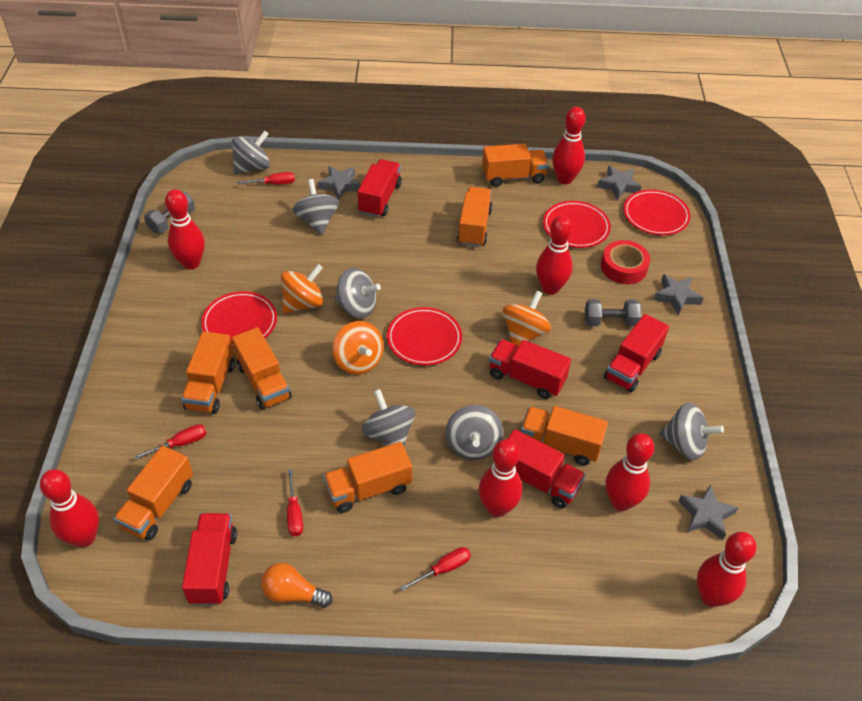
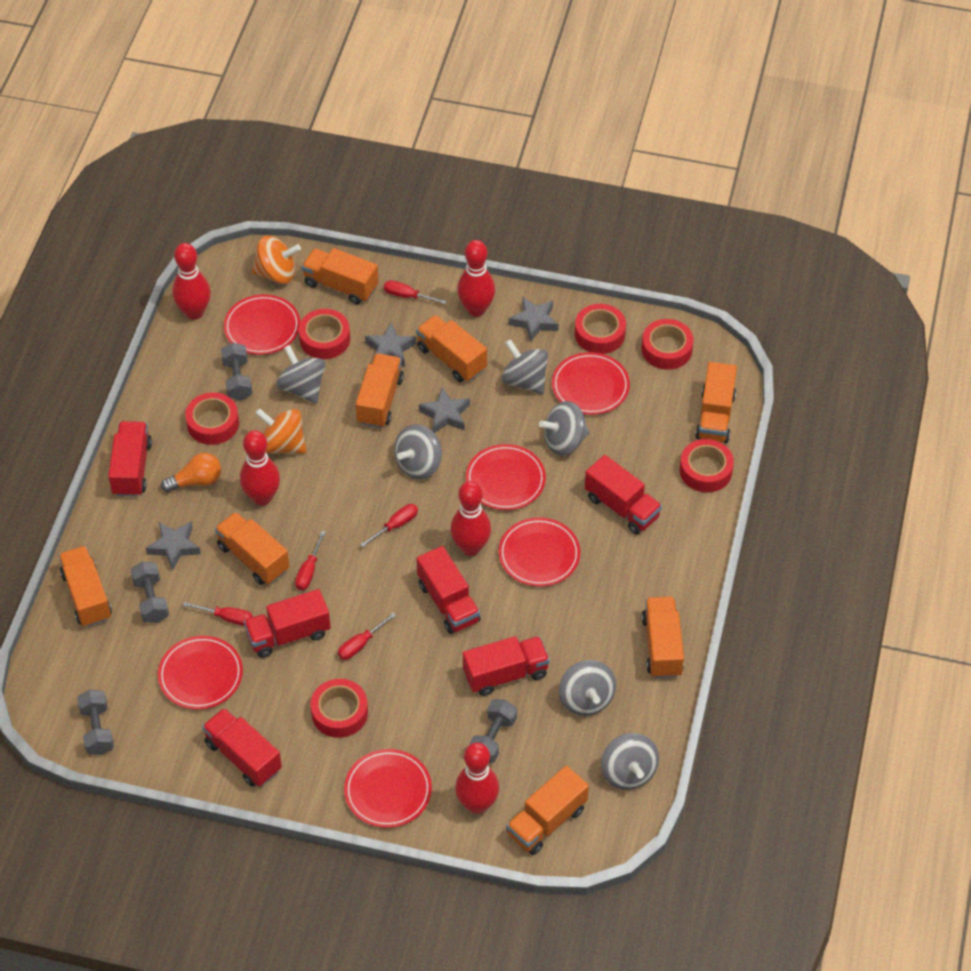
grey dumbbell: 2 -> 4
orange spinning top: 3 -> 2
orange truck: 7 -> 8
red bowling pin: 7 -> 5
red plate: 4 -> 6
red screwdriver: 4 -> 5
red tape: 1 -> 6
red truck: 5 -> 6

